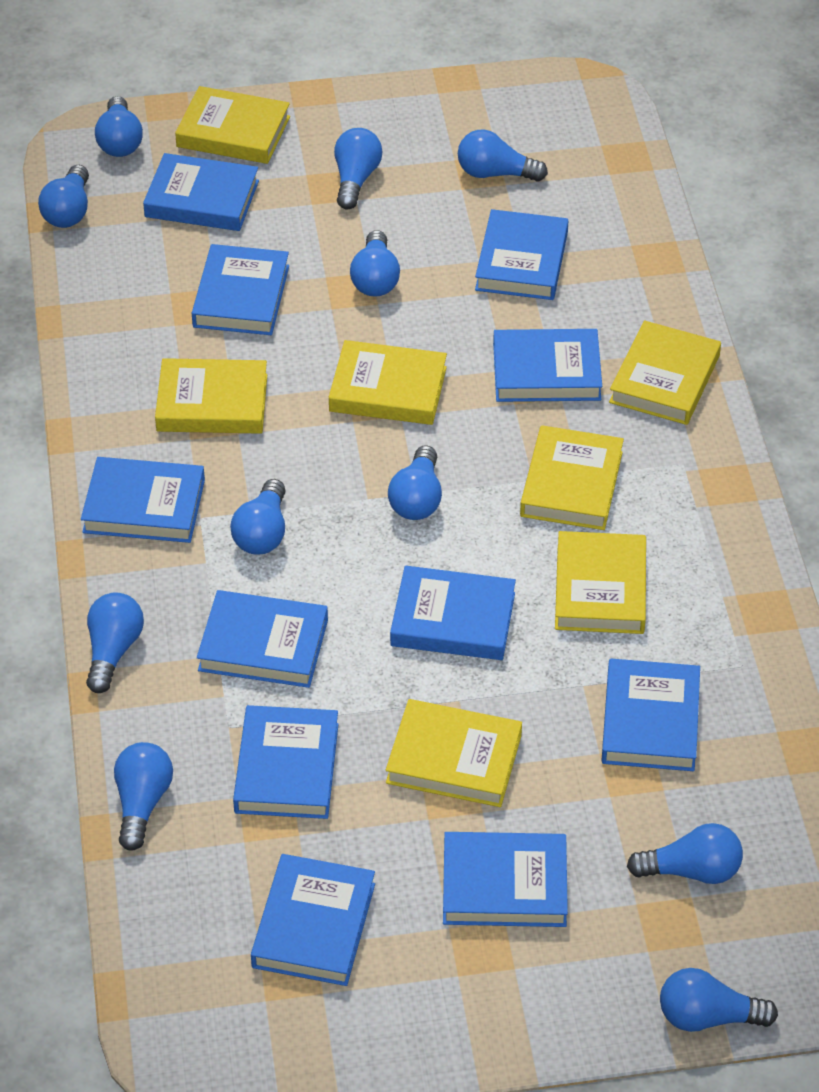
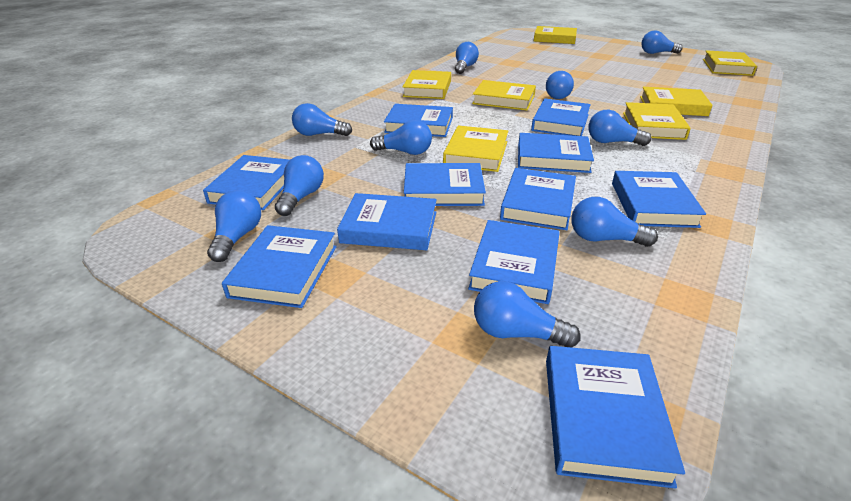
blue light bulb: 11 -> 10

